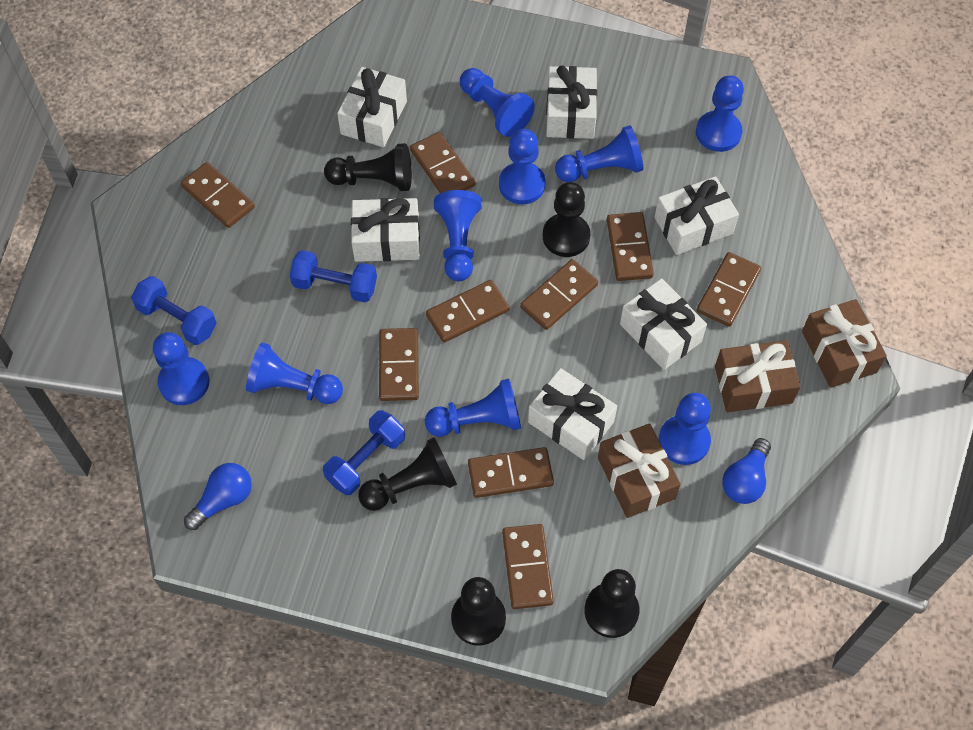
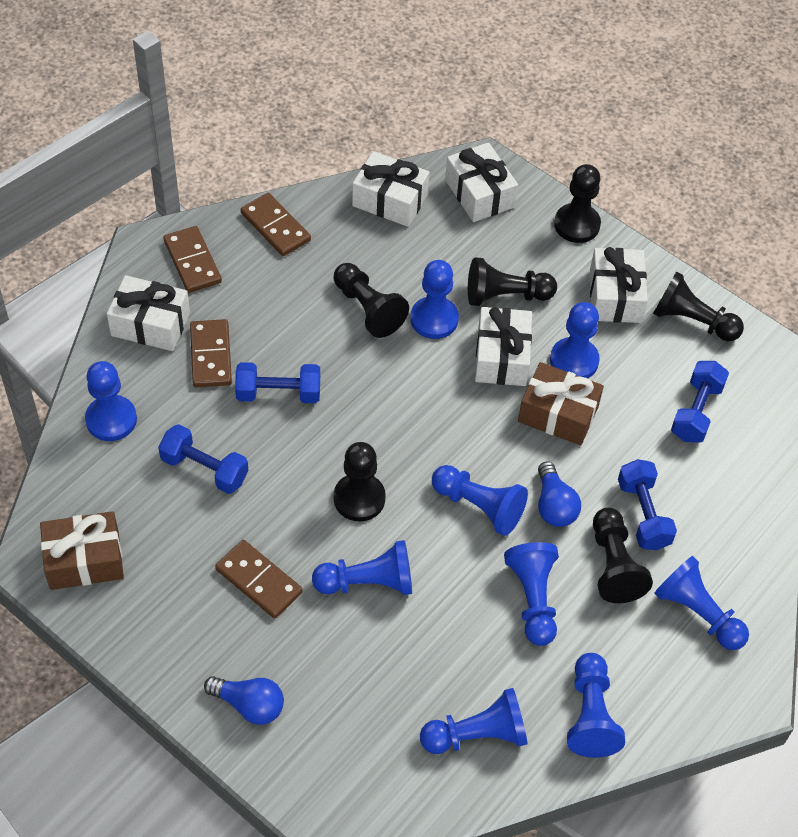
black pawn: 5 -> 6
blue dumbbell: 3 -> 4
brown domino: 9 -> 4
brown gift: 3 -> 2
white gift: 6 -> 5

